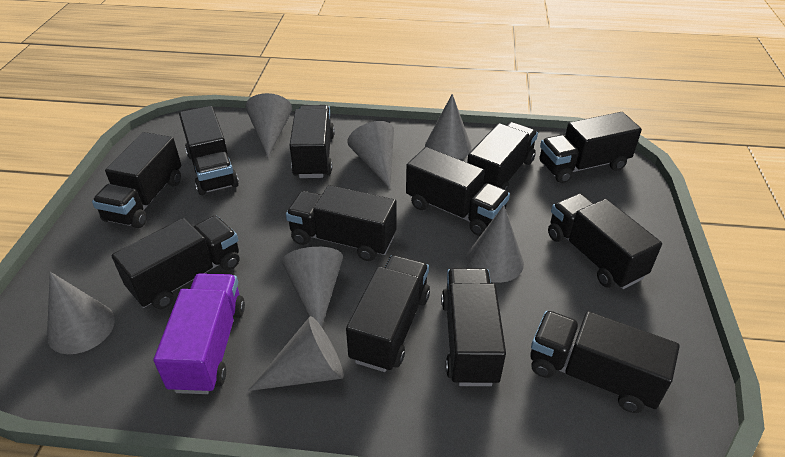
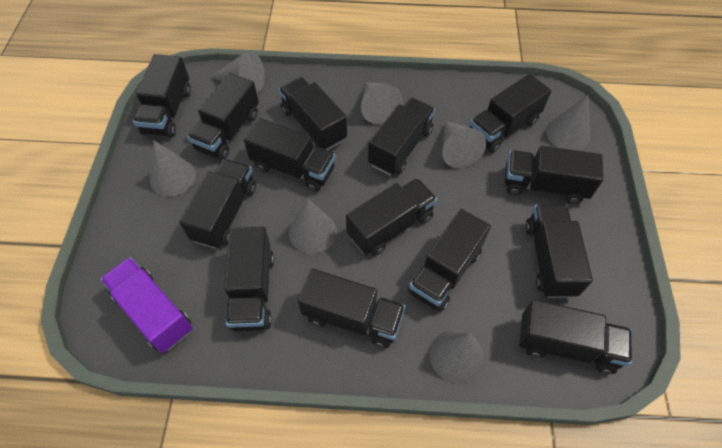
black truck: 12 -> 14

